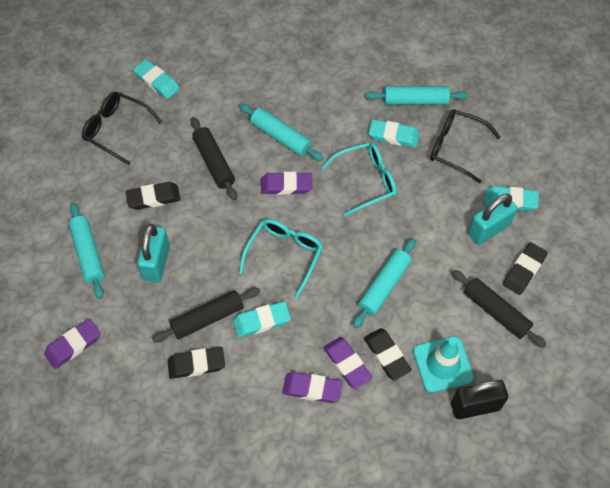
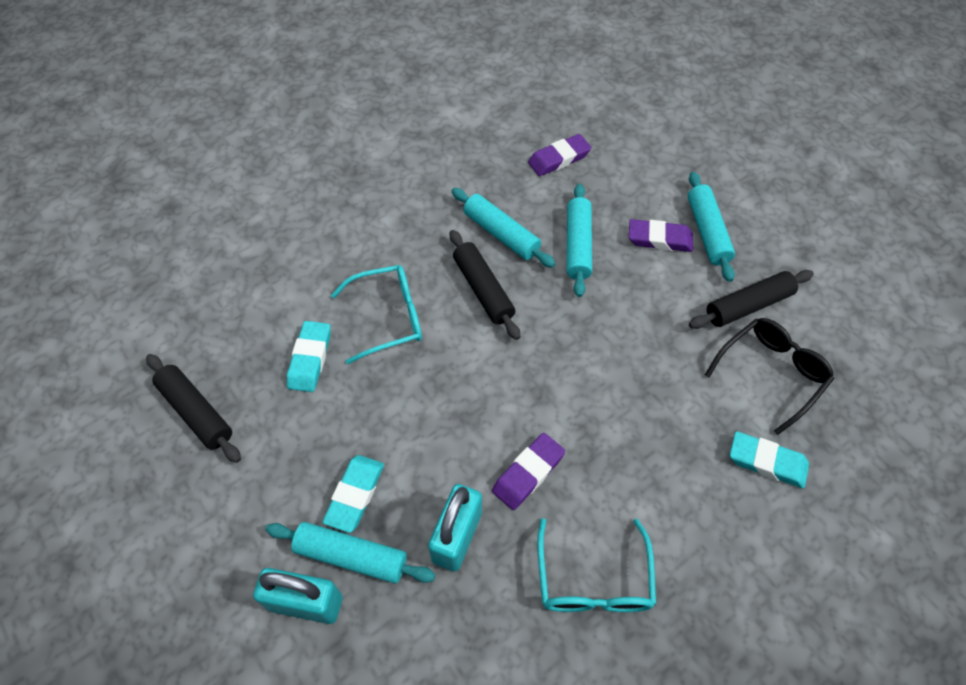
black eraser: 4 -> 0
black glasses: 2 -> 1
black padlock: 1 -> 0
purple eraser: 4 -> 3
turquoise eraser: 4 -> 3
turquoise traffic cone: 1 -> 0

